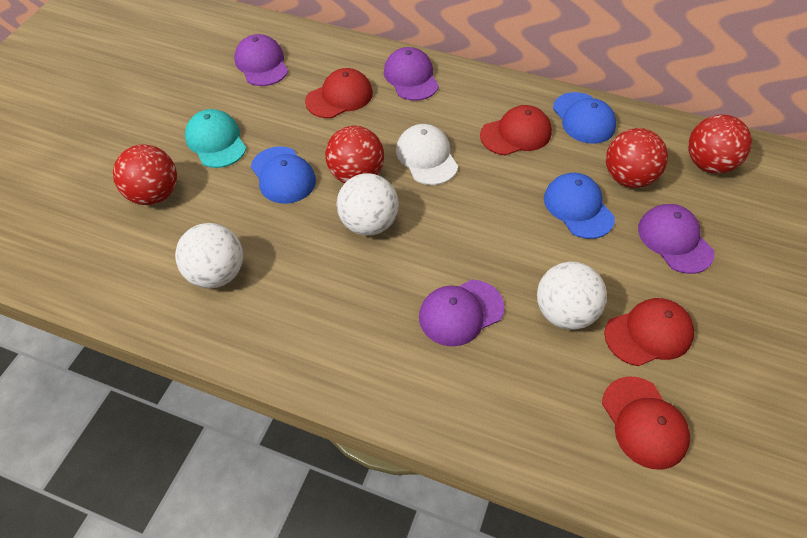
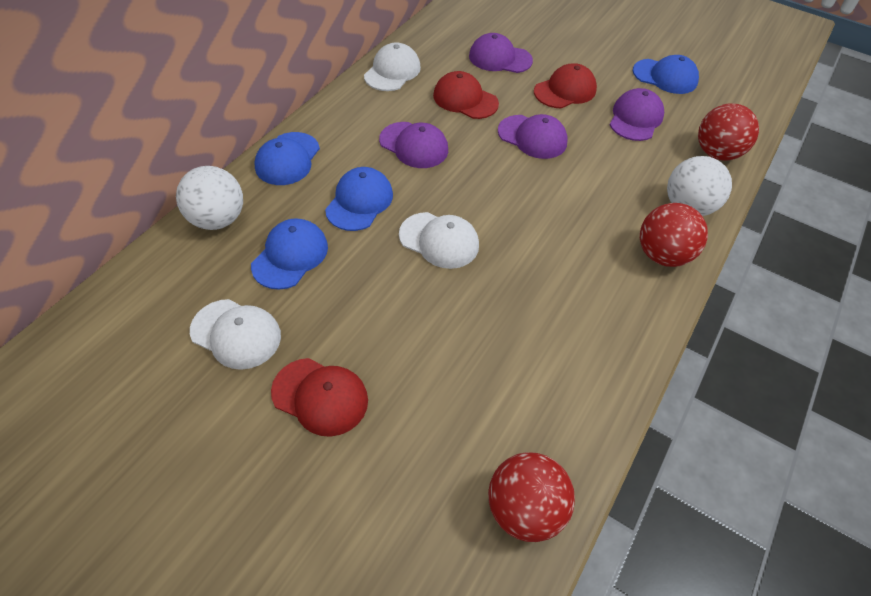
blue cap: 3 -> 4
red ball: 4 -> 3
red cap: 4 -> 3
turquoise cap: 1 -> 0
white ball: 3 -> 2
white cap: 1 -> 3

